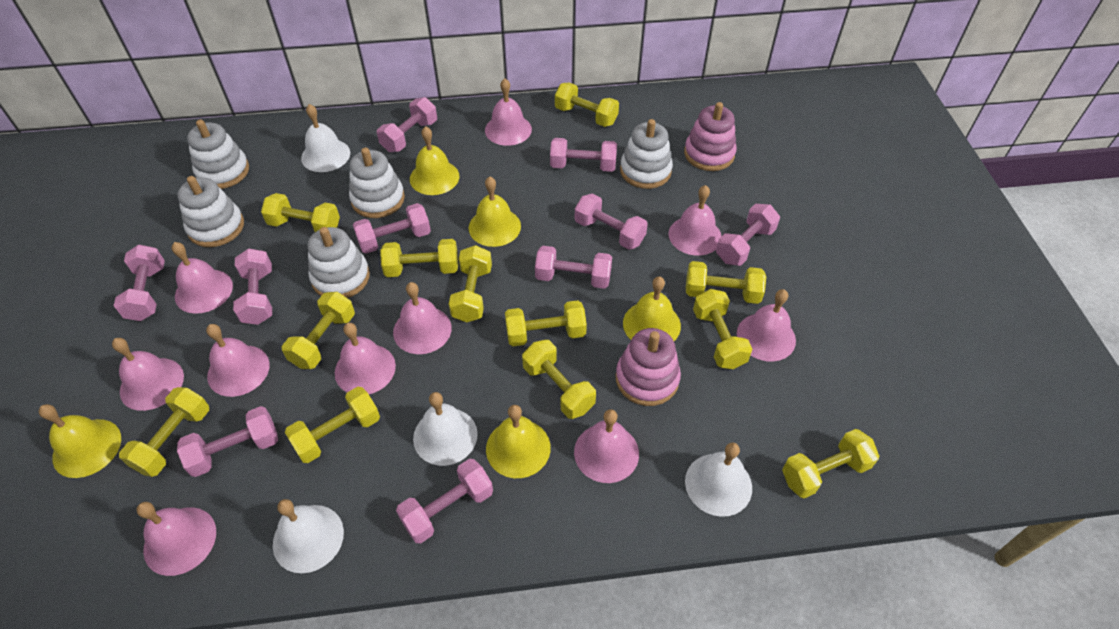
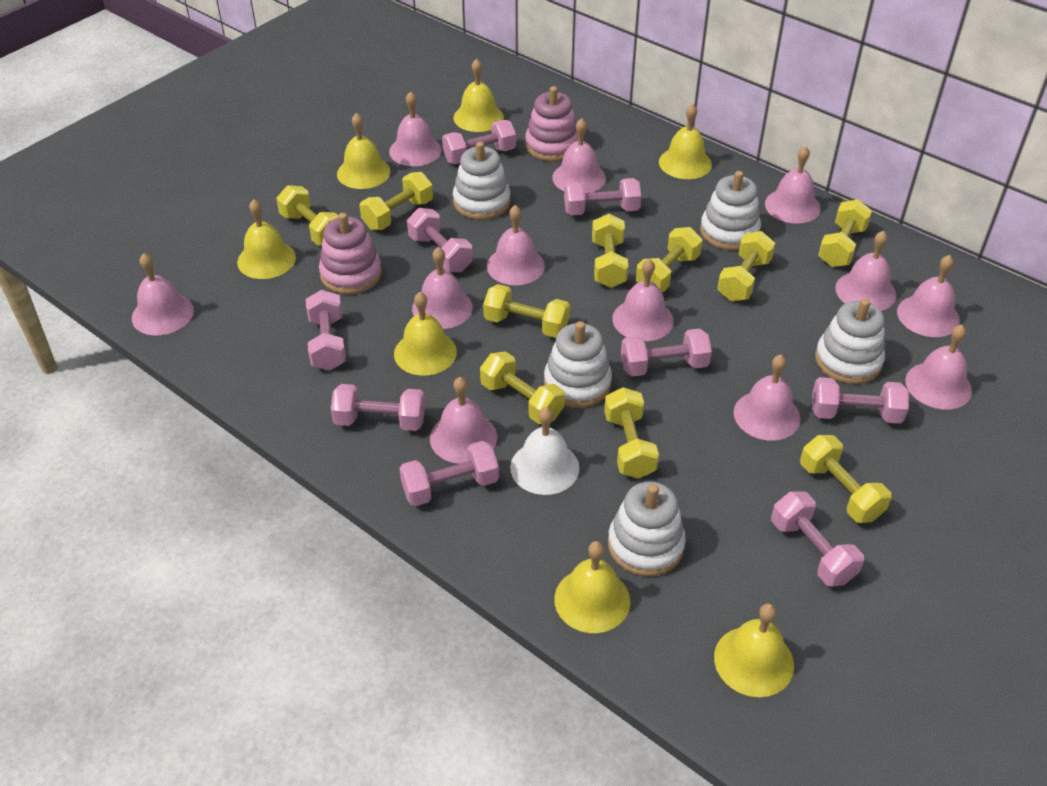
pink bell: 10 -> 12
pink dumbbell: 10 -> 9
white bell: 4 -> 1
yellow bell: 5 -> 7
yellow dumbbell: 12 -> 10

